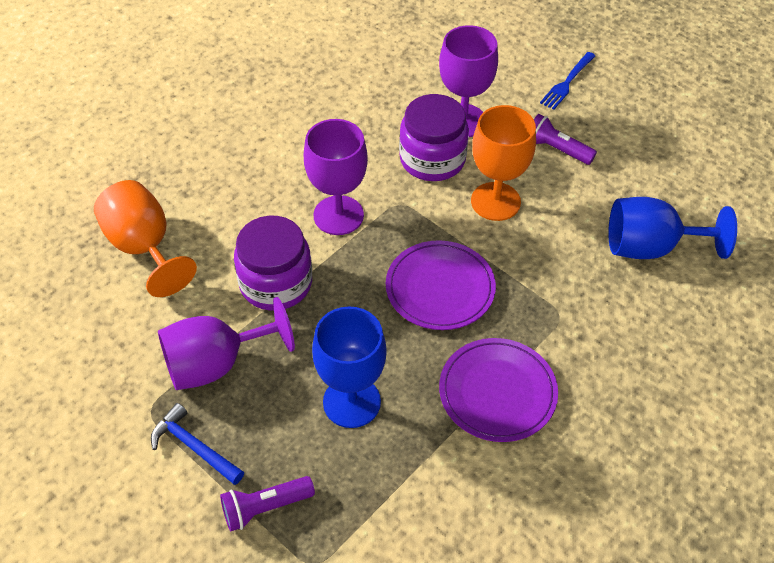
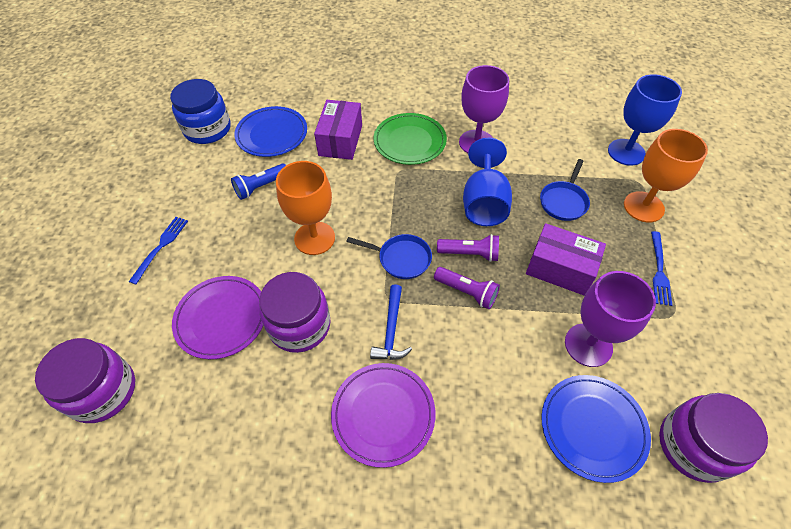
blue flashlight: 0 -> 1
blue fork: 1 -> 2
blue jar: 0 -> 1
blue pan: 0 -> 2
blue plate: 0 -> 2
green plate: 0 -> 1
purple box: 0 -> 2
purple goblet: 3 -> 2
purple jar: 2 -> 3

